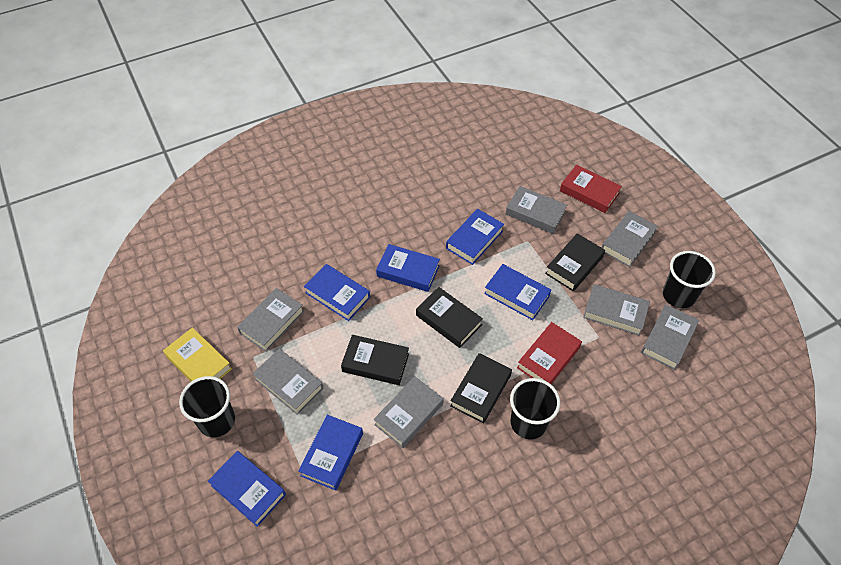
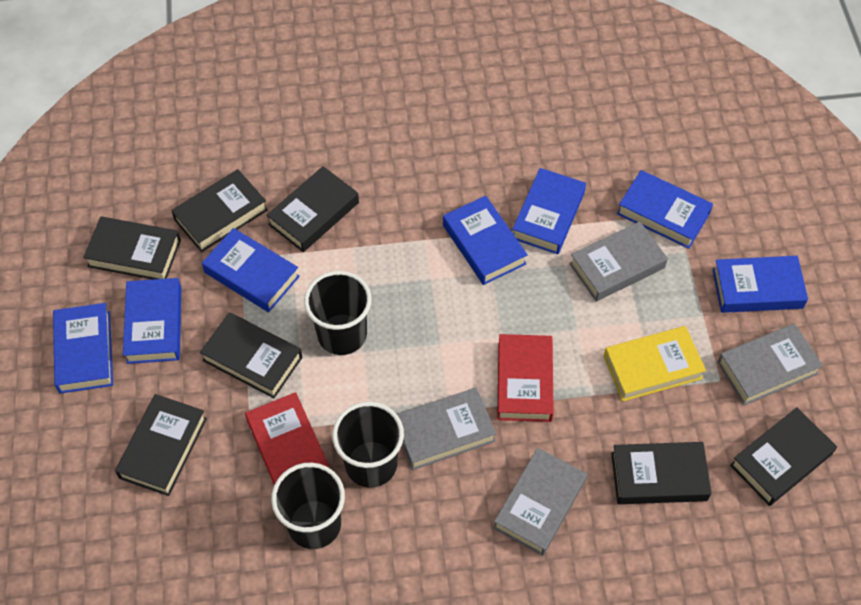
black book: 4 -> 7
blue book: 6 -> 7
grey book: 7 -> 4

